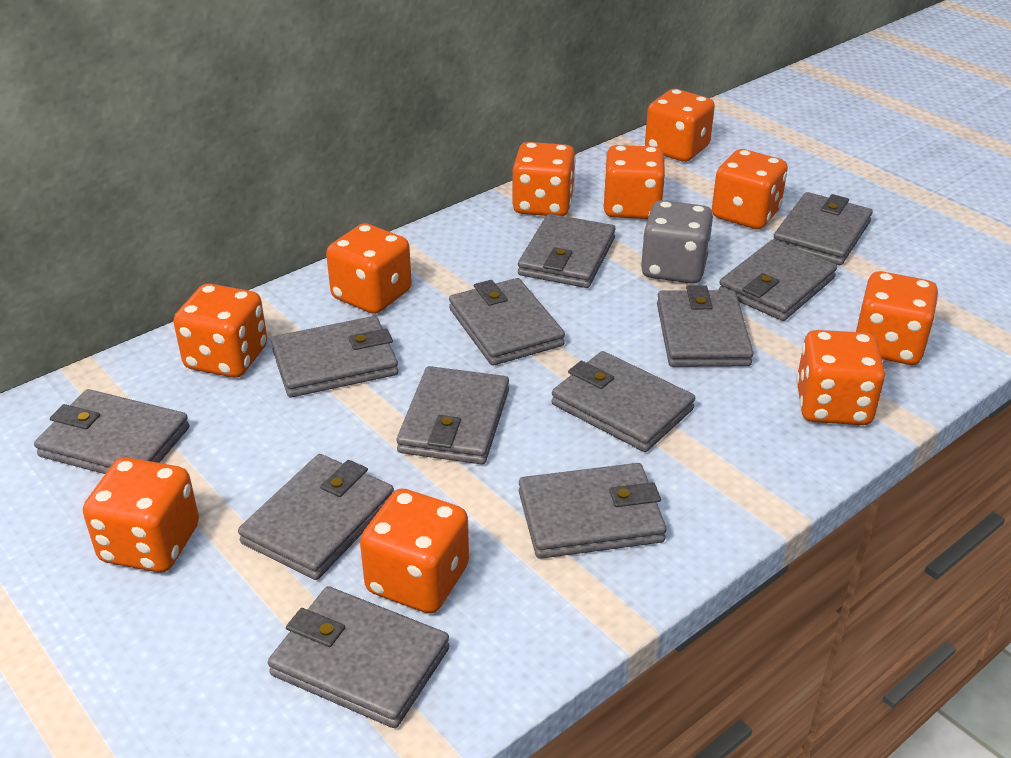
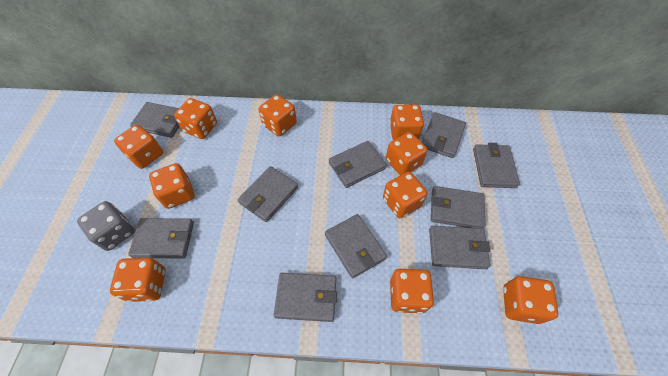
grey wallet: 12 -> 10

